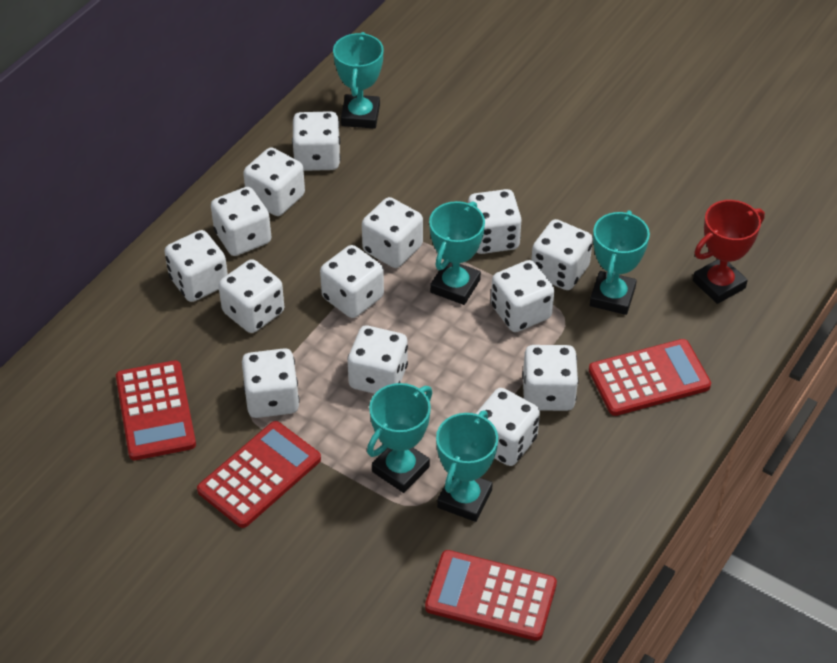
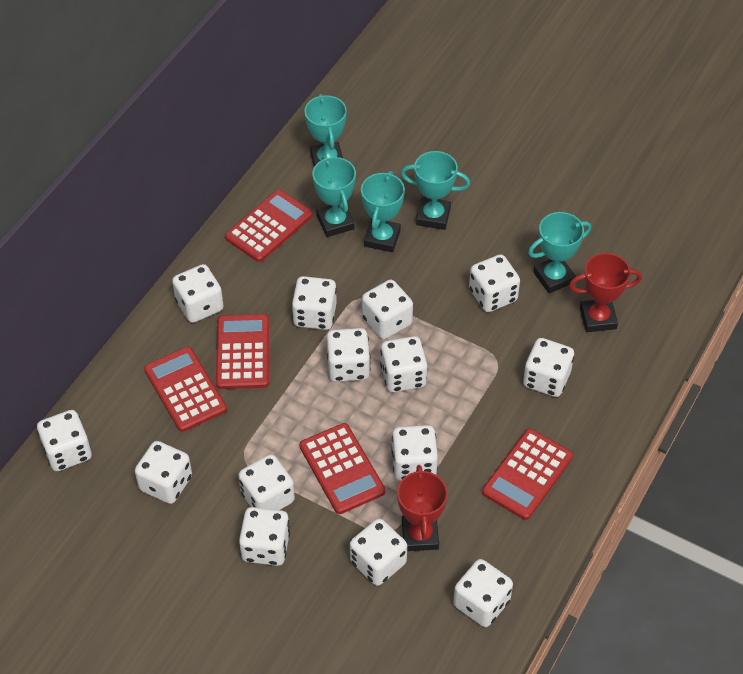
red calculator: 4 -> 5
red trophy: 1 -> 2

